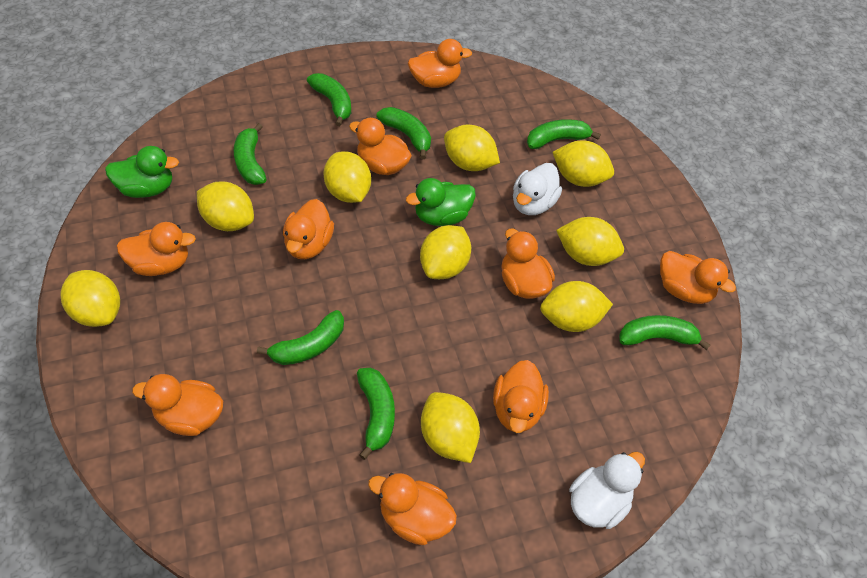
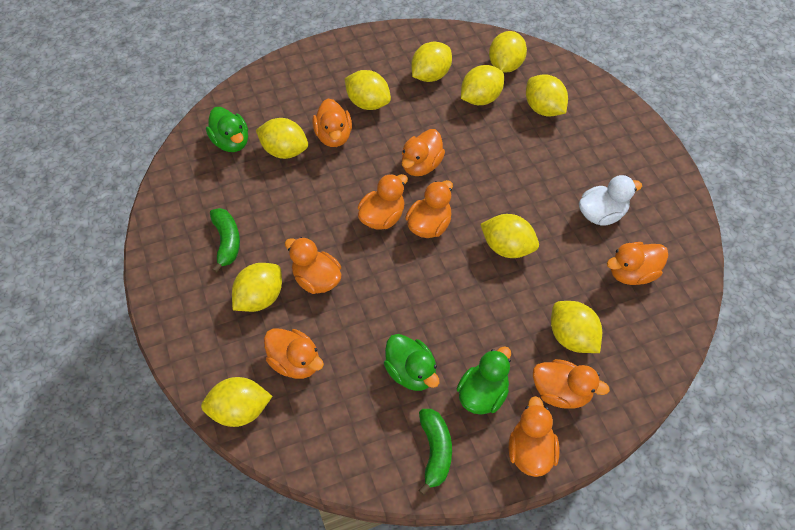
green banana: 7 -> 2
green duck: 2 -> 3
white duck: 2 -> 1
yellow lemon: 9 -> 10

